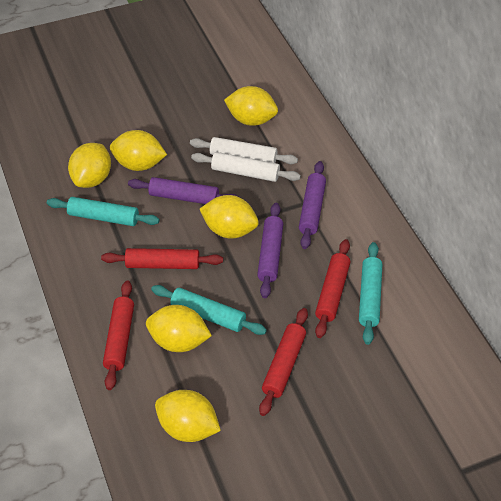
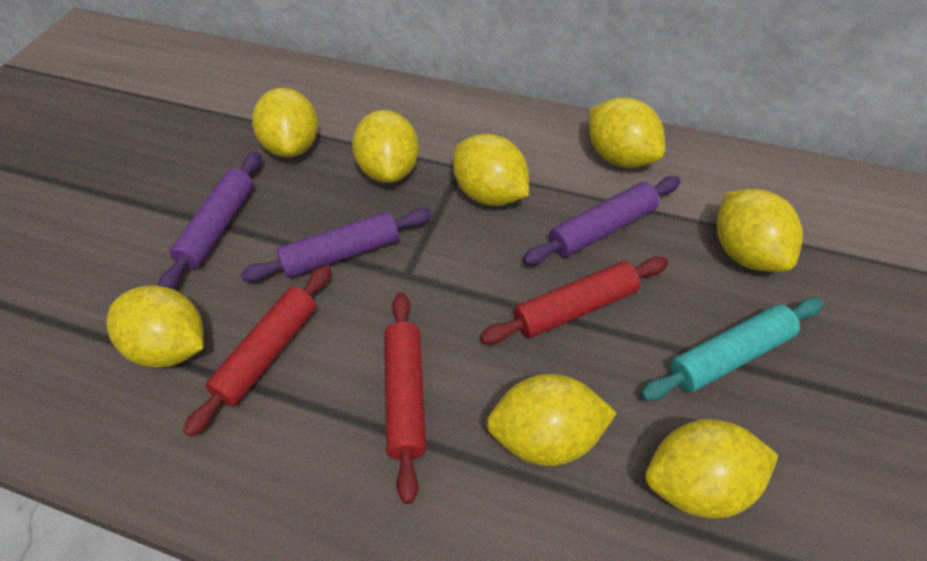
red rolling pin: 4 -> 3
turquoise rolling pin: 3 -> 1
white rolling pin: 2 -> 0
yellow lemon: 6 -> 8

